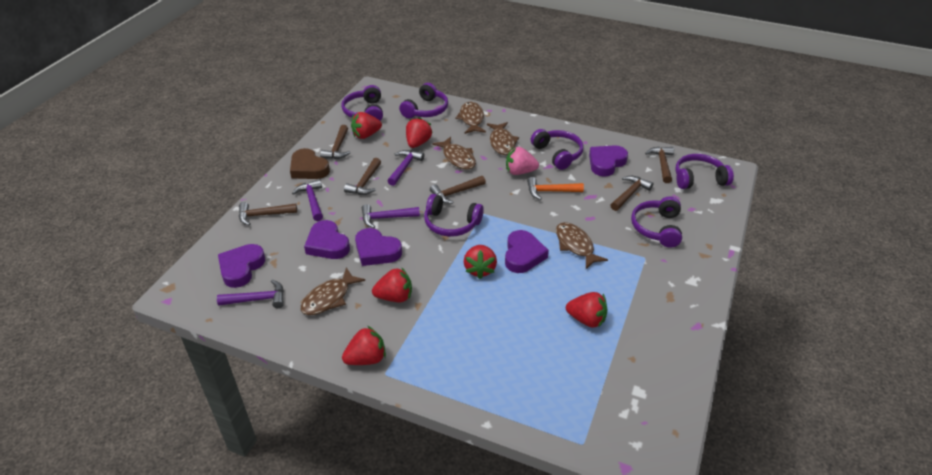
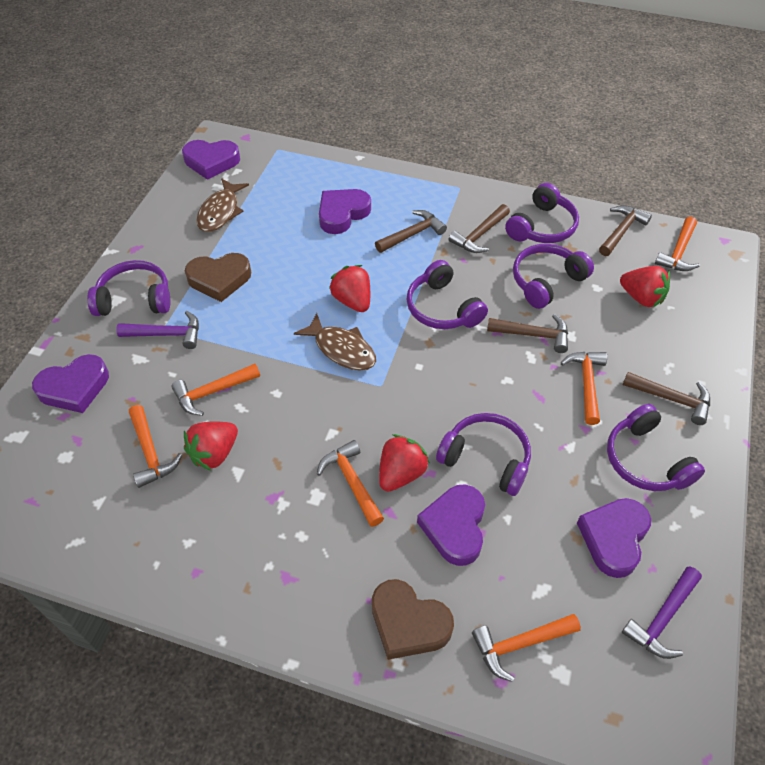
brown fish: 5 -> 2
brown hammer: 6 -> 5
brown heart: 1 -> 2
orange hammer: 1 -> 6
pink strawberry: 1 -> 0
purple hammer: 4 -> 2
red strawberry: 6 -> 4

